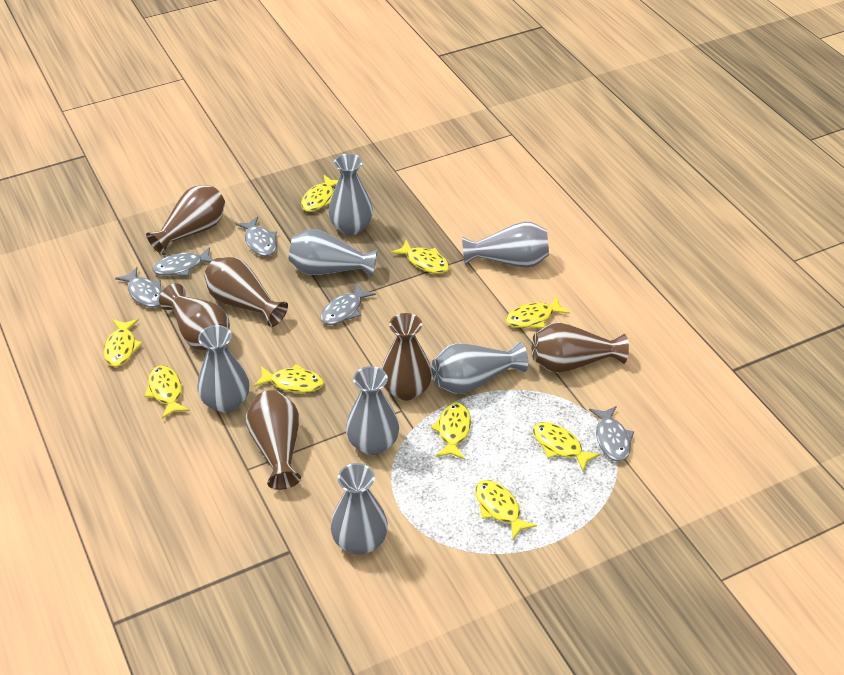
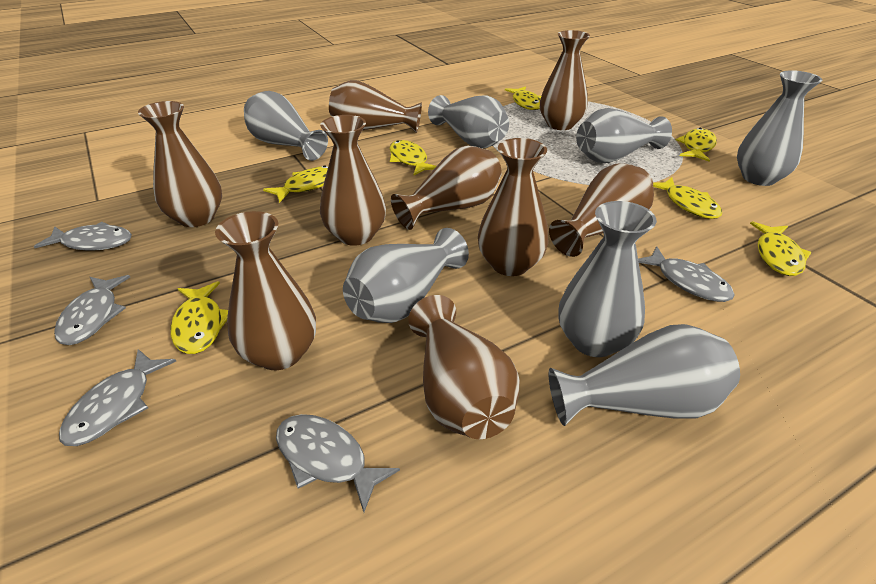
brown vase: 6 -> 9
yellow fish: 9 -> 7

